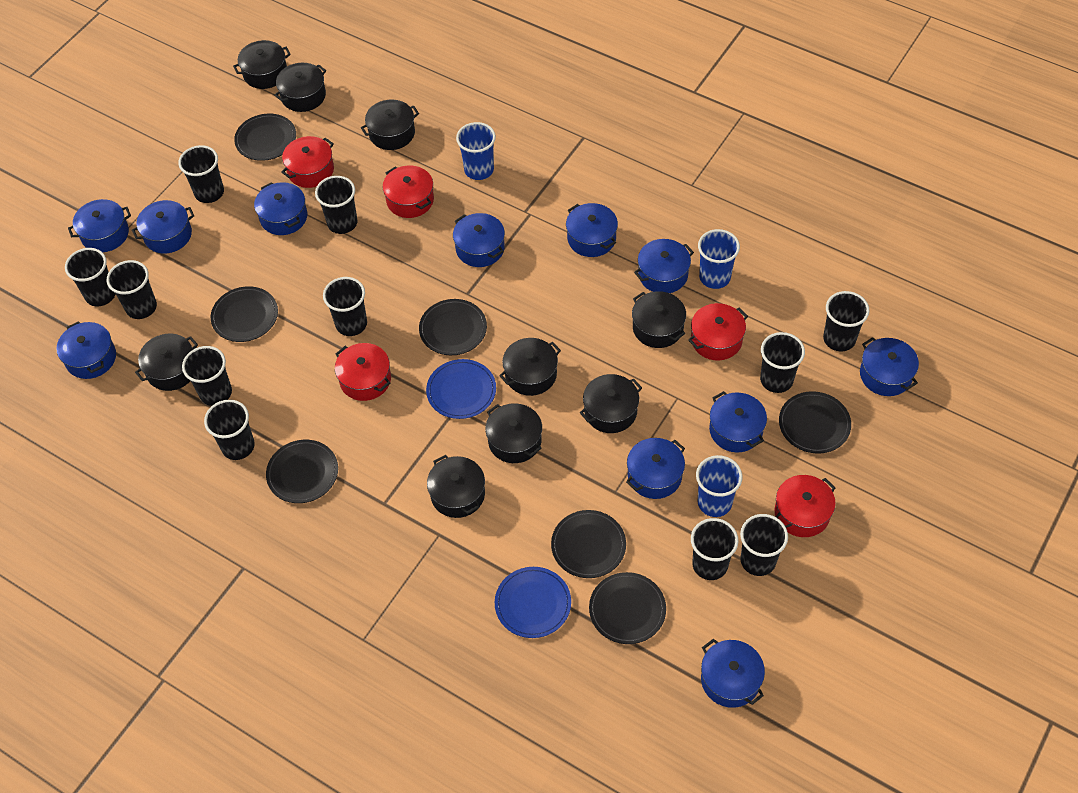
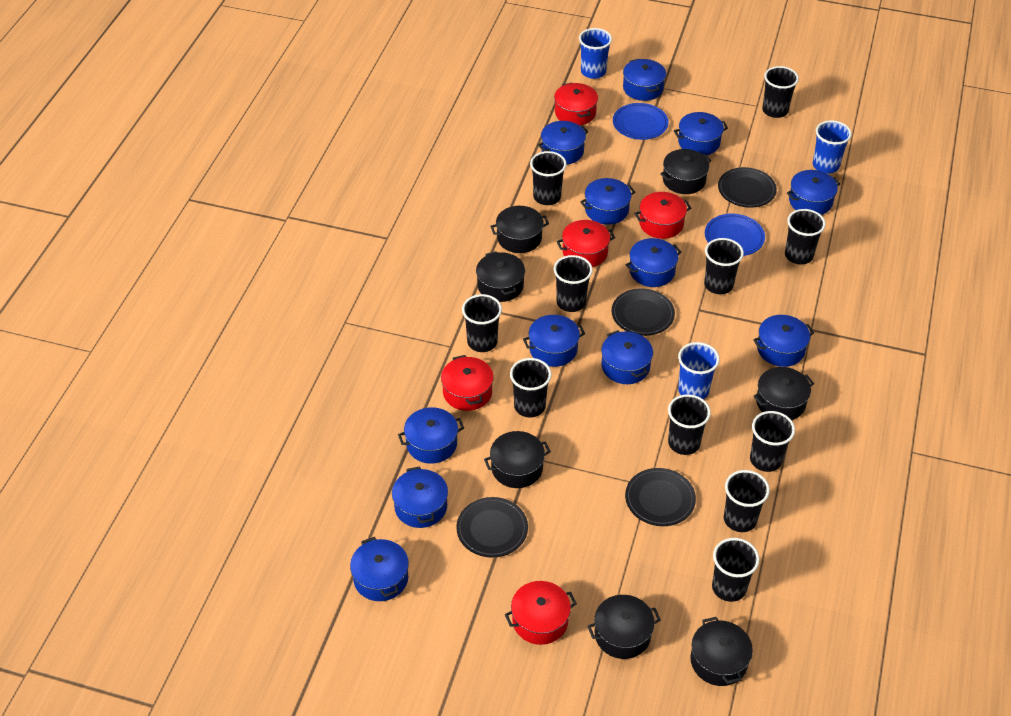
black plate: 7 -> 4
black pot: 9 -> 7
blue pot: 11 -> 12

